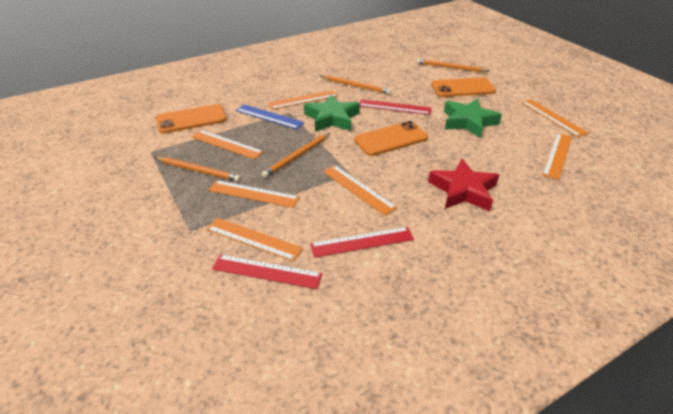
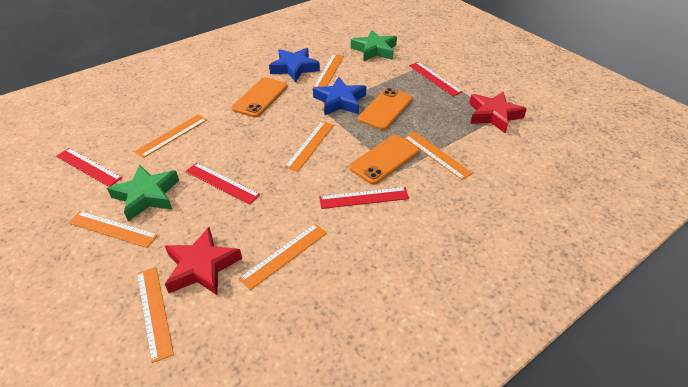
blue ruler: 1 -> 0
blue star: 0 -> 2
orange pencil: 4 -> 0
red ruler: 3 -> 4
red star: 1 -> 2

